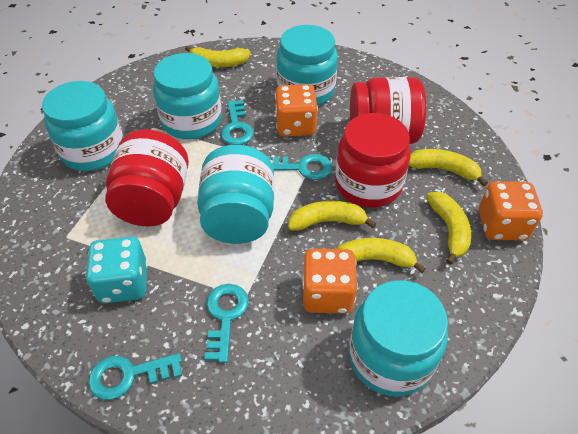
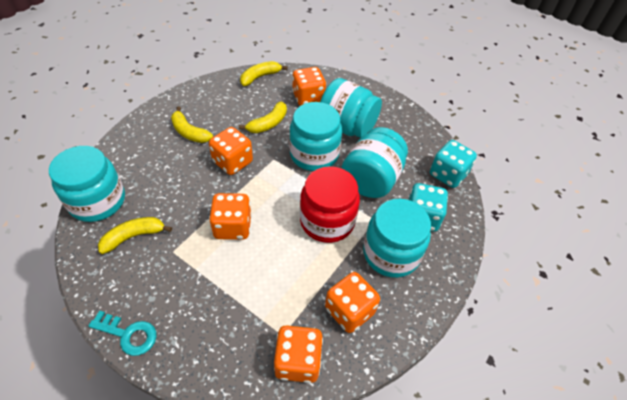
orange dice: 3 -> 5
red jar: 3 -> 1
turquoise dice: 1 -> 2
turquoise key: 4 -> 1
yellow banana: 5 -> 4

